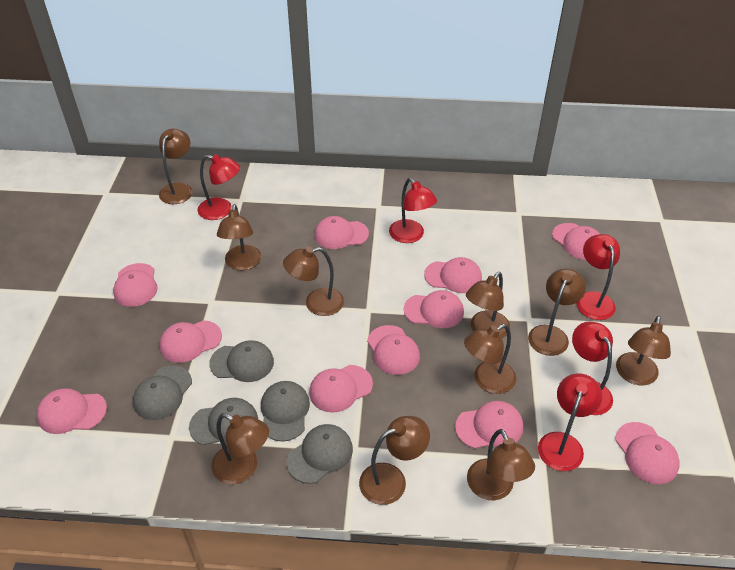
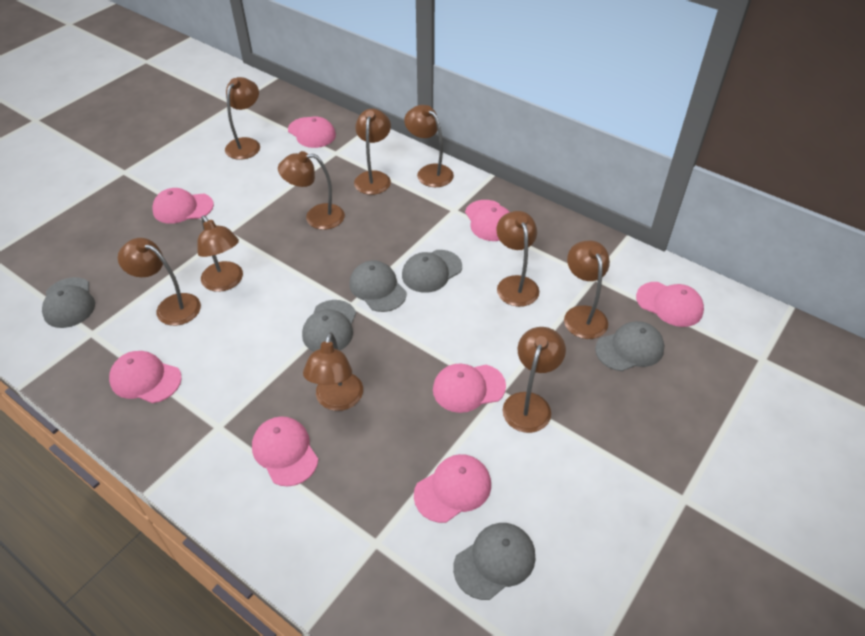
grey cap: 5 -> 6
pink cap: 11 -> 8
red lamp: 5 -> 0

